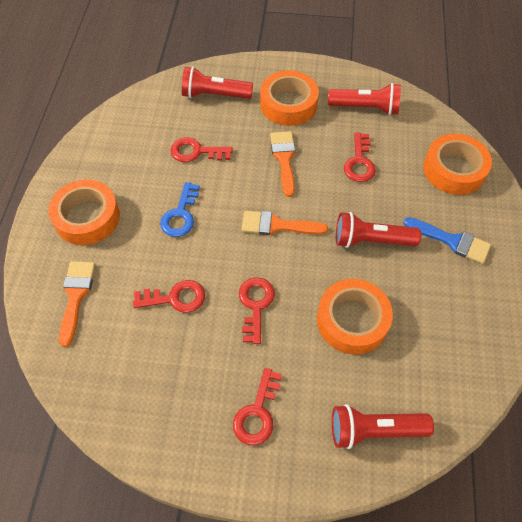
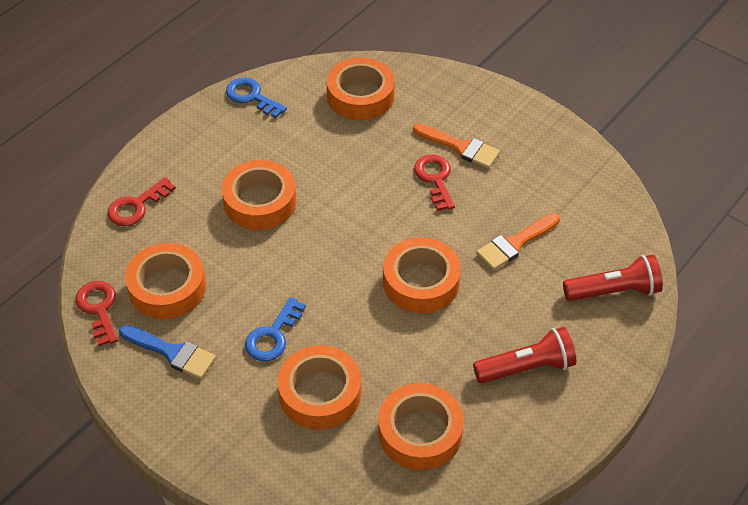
blue key: 1 -> 2
orange brush: 3 -> 2
orange tape: 4 -> 6
red flashlight: 4 -> 2
red key: 5 -> 3

